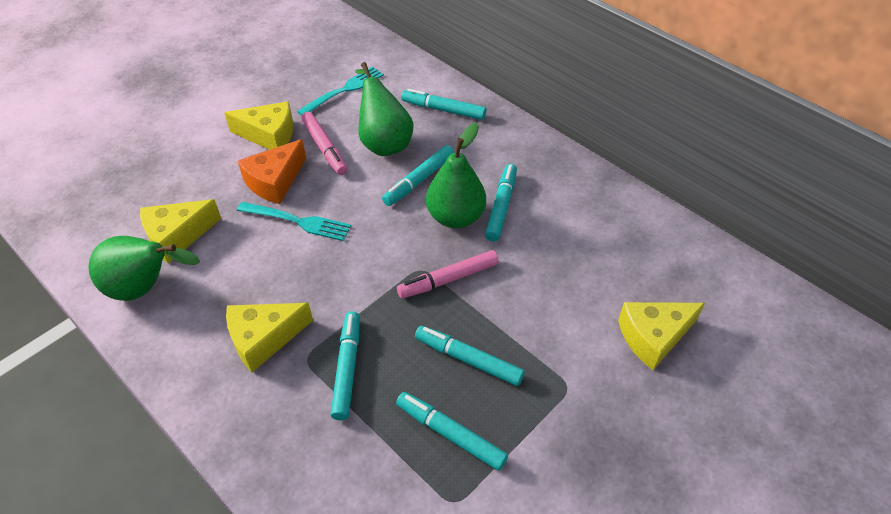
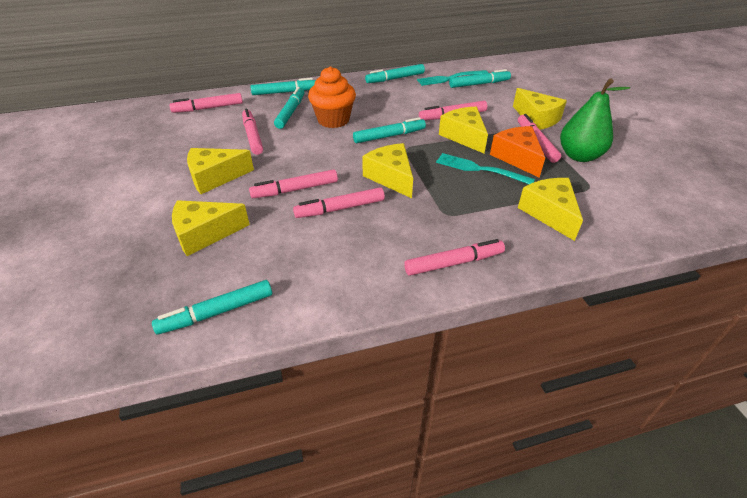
green pear: 3 -> 1
orange cupcake: 0 -> 1
pink marker: 2 -> 7
yellow cheese: 4 -> 6

